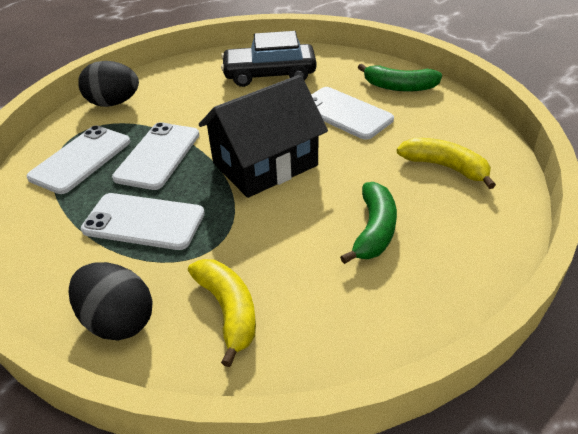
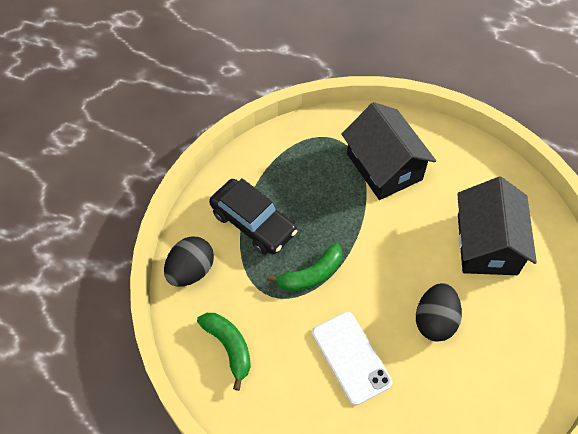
black house: 1 -> 2
white phone: 4 -> 1
yellow banana: 2 -> 0

